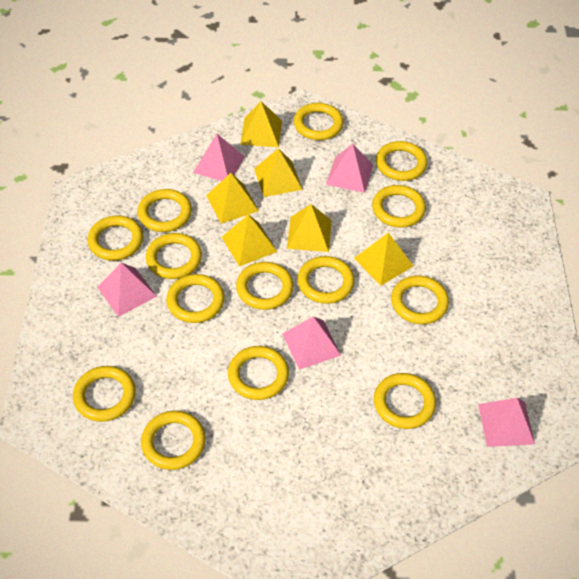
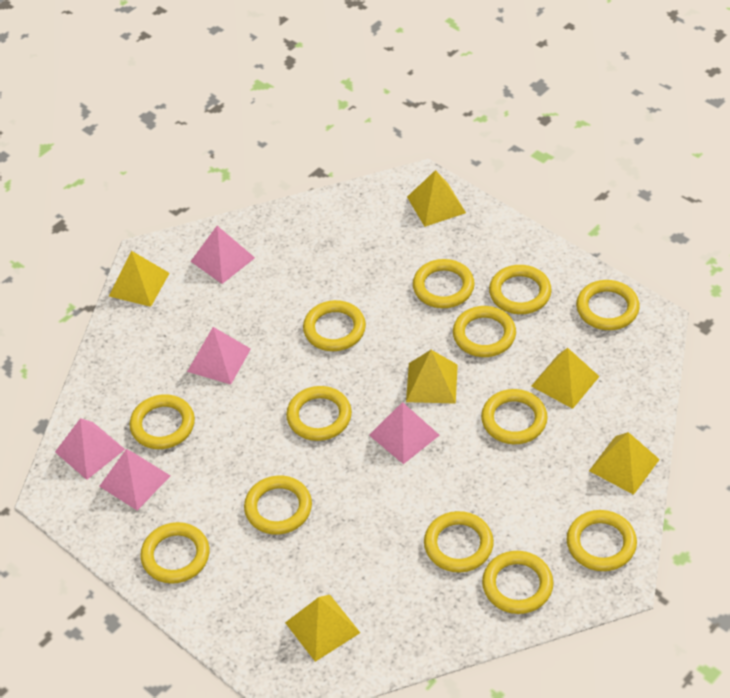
yellow ring: 14 -> 13

